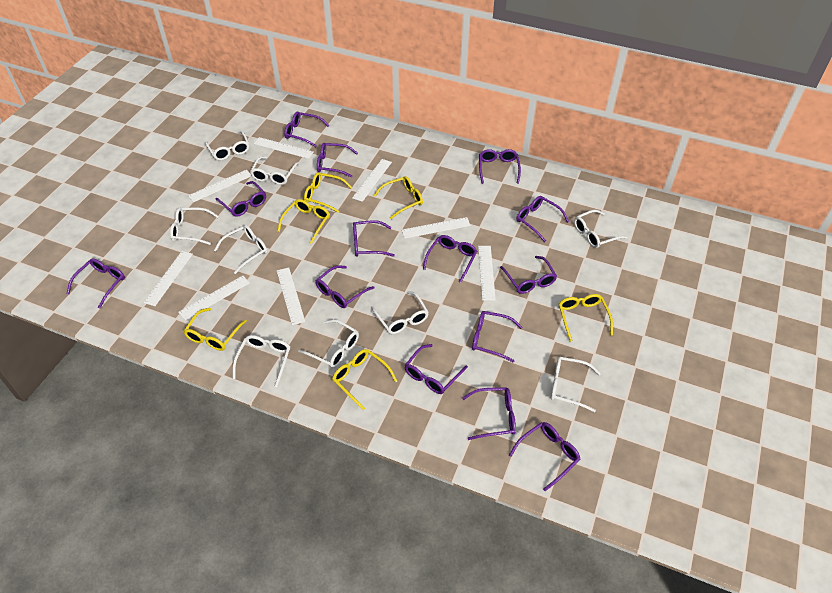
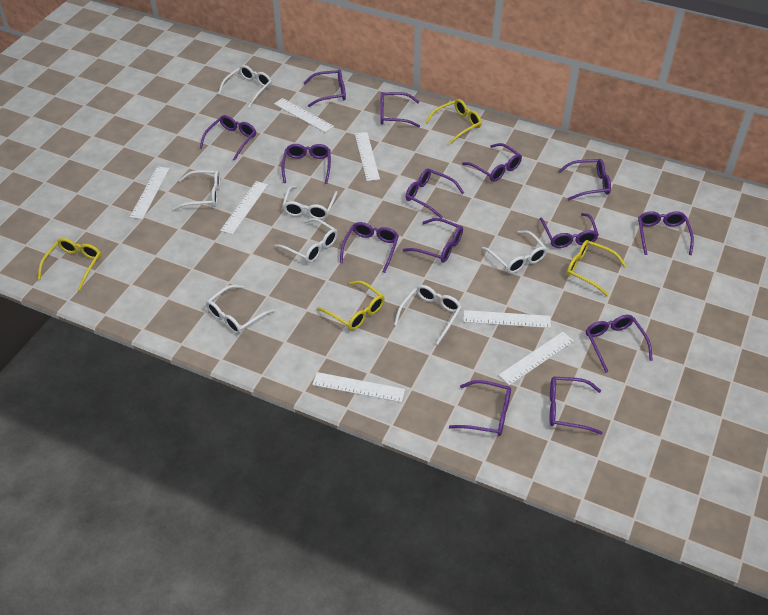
white glasses: 9 -> 7
white ruler: 8 -> 7
yellow glasses: 6 -> 4

